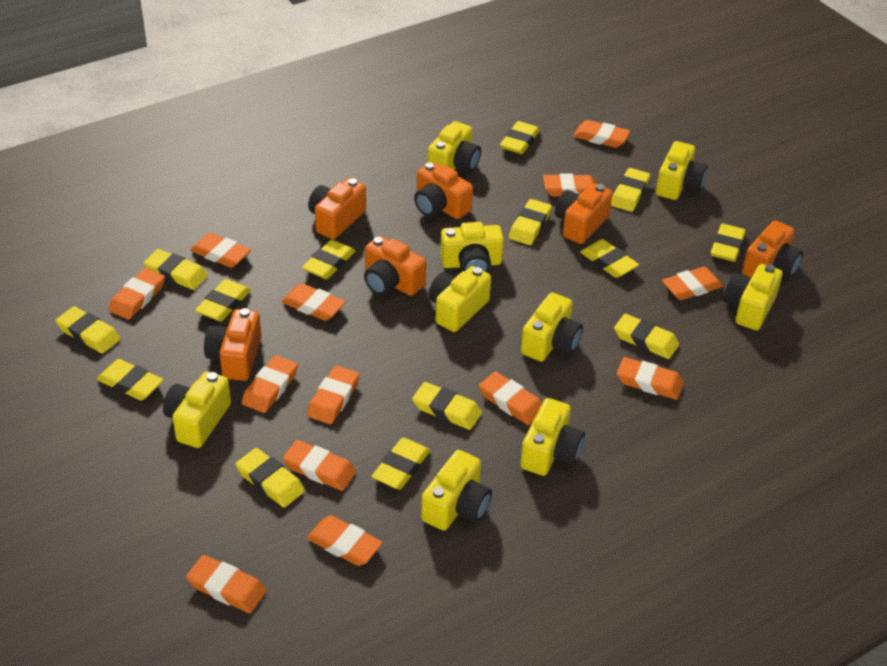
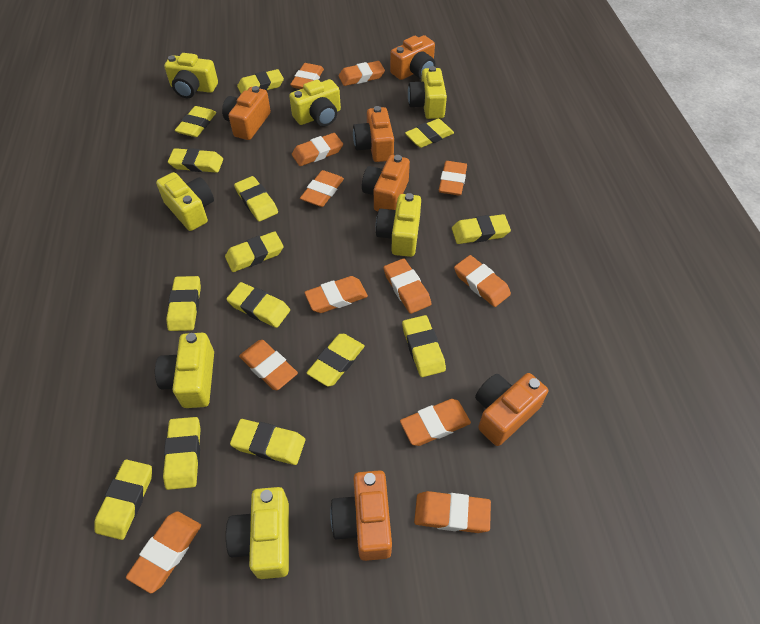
orange eraser: 13 -> 12
yellow camera: 9 -> 7

